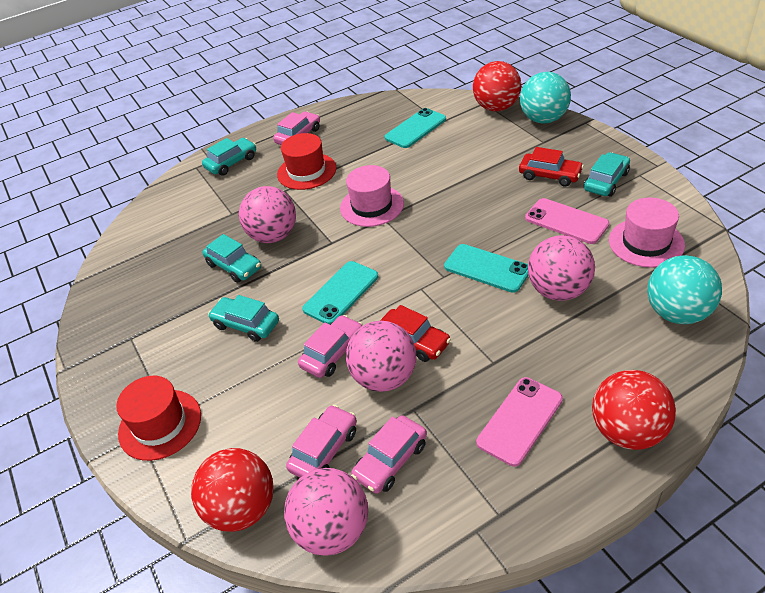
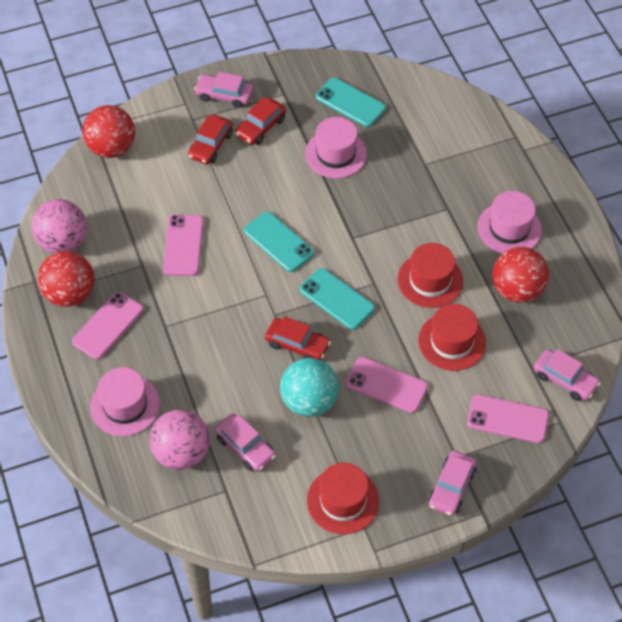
pink ball: 4 -> 2
pink hat: 2 -> 3
pink phone: 2 -> 4
red car: 2 -> 3
red hat: 2 -> 3
turquoise ball: 2 -> 1
turquoise car: 4 -> 0

